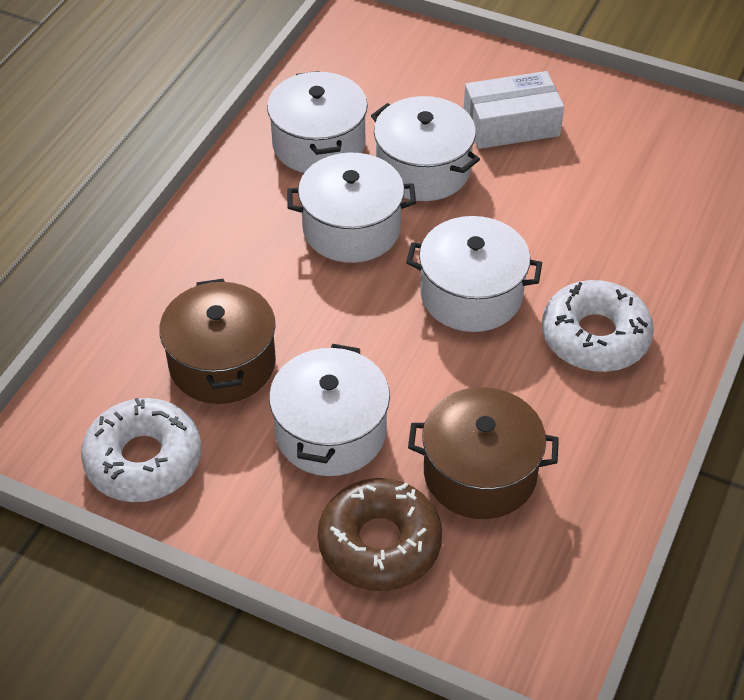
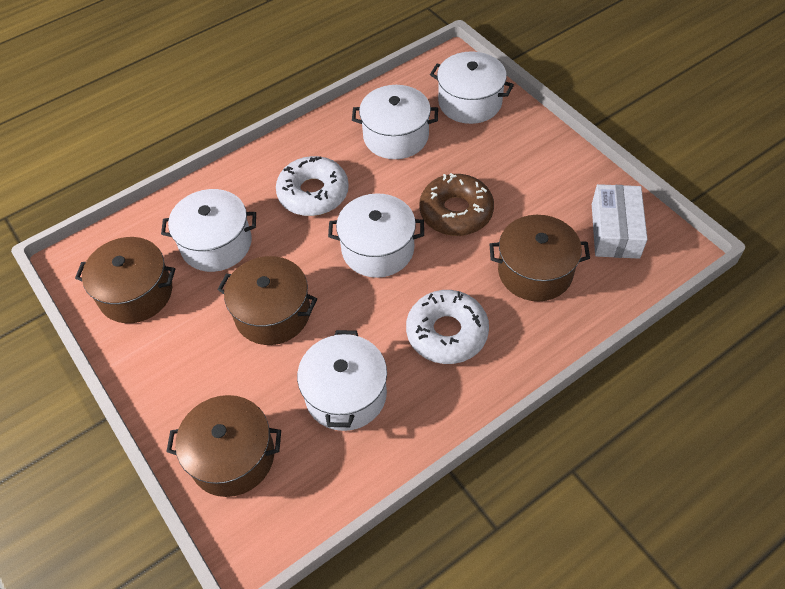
brown pot: 2 -> 4

